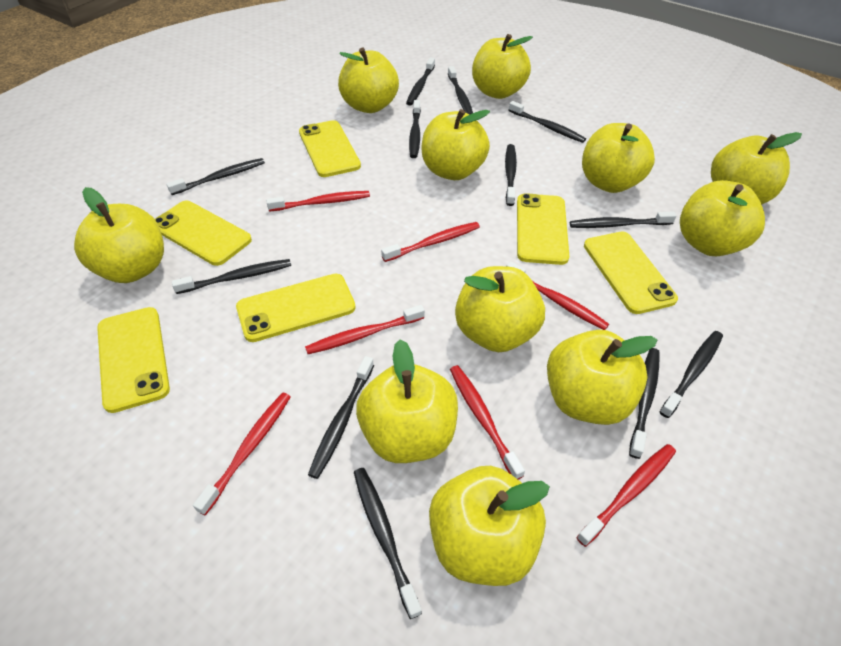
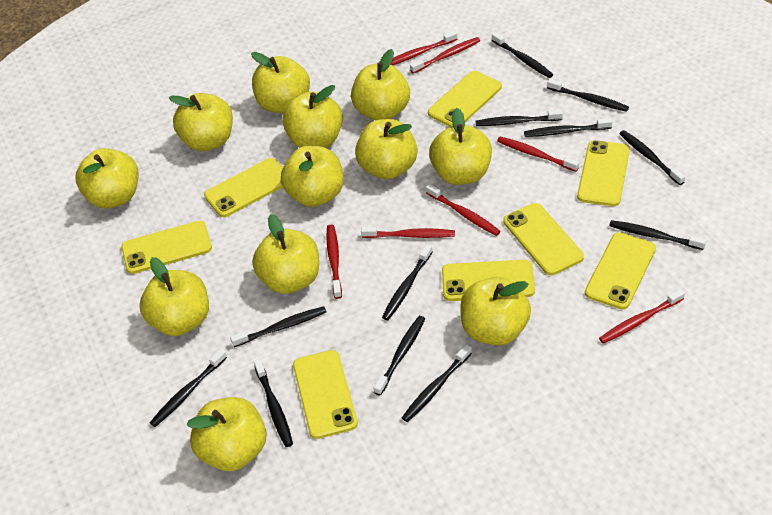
yellow apple: 11 -> 12
yellow phone: 6 -> 8

